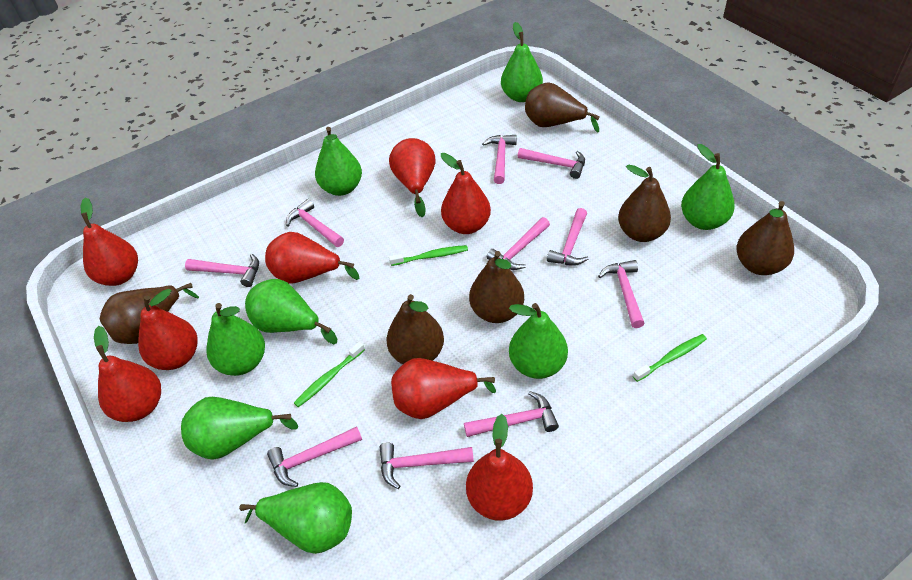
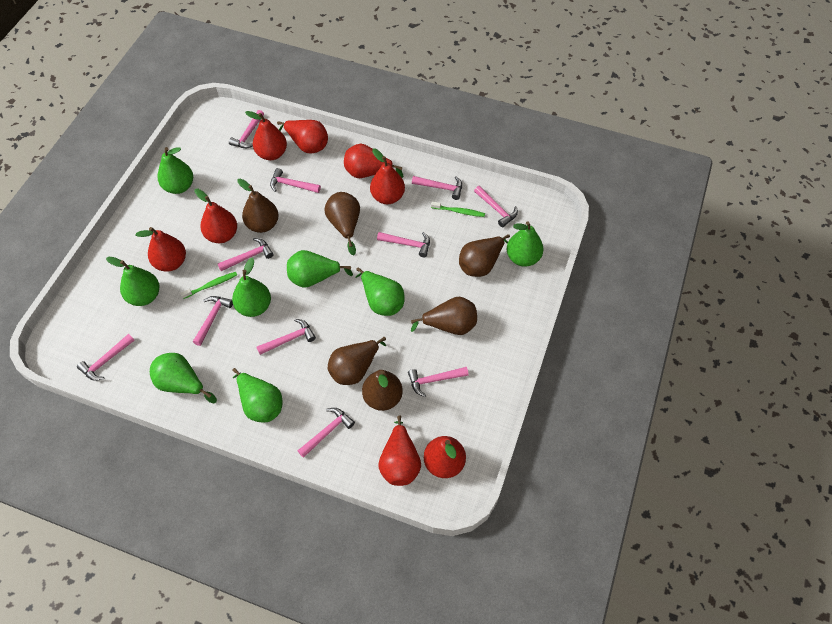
green toothbrush: 3 -> 2
pink hammer: 10 -> 11

